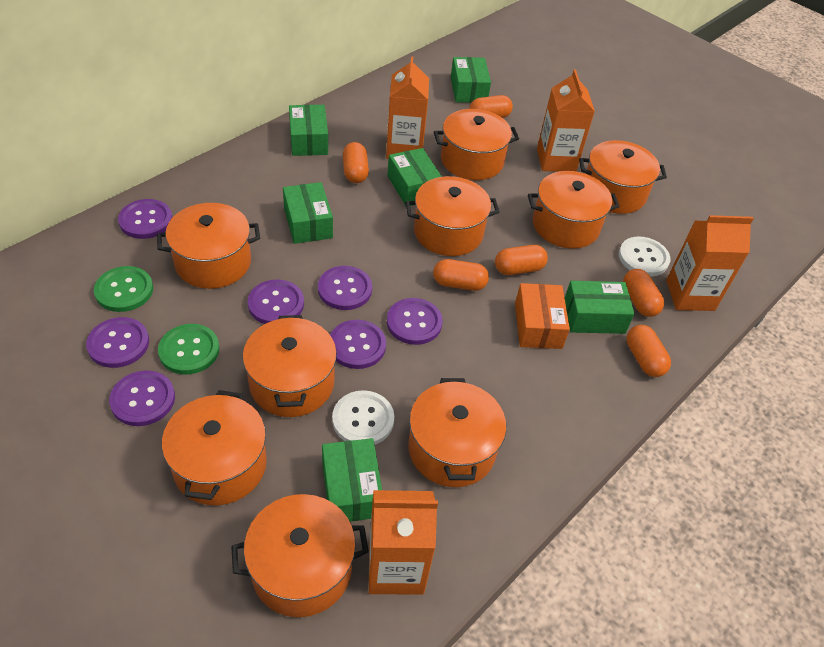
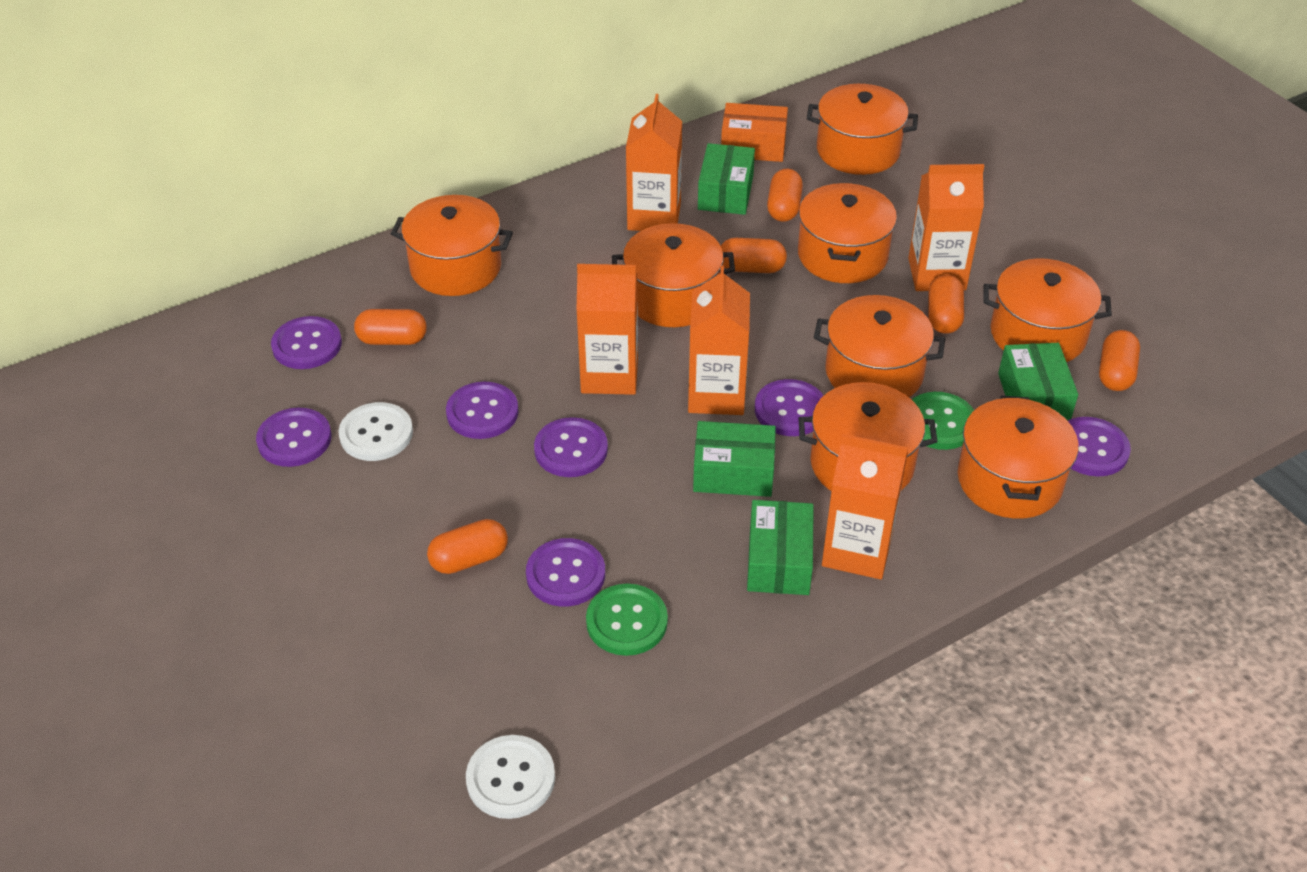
green box: 6 -> 4
orange carton: 4 -> 5
orange pot: 9 -> 8

